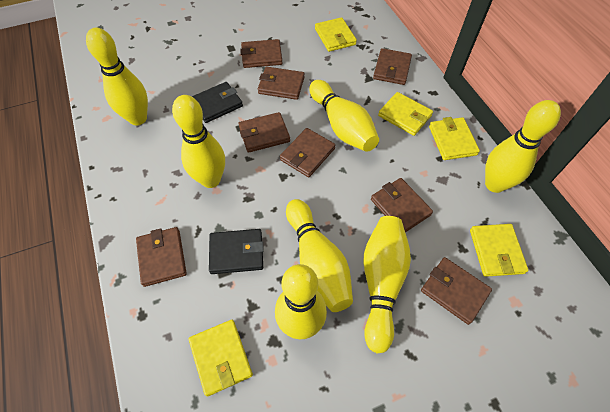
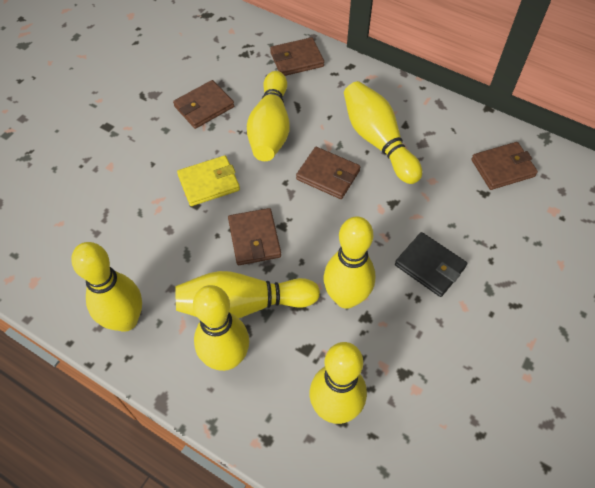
black wallet: 2 -> 1
brown wallet: 8 -> 5
yellow wallet: 5 -> 1

